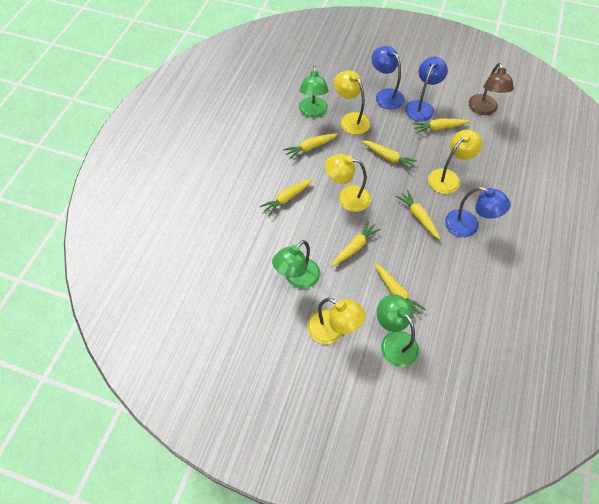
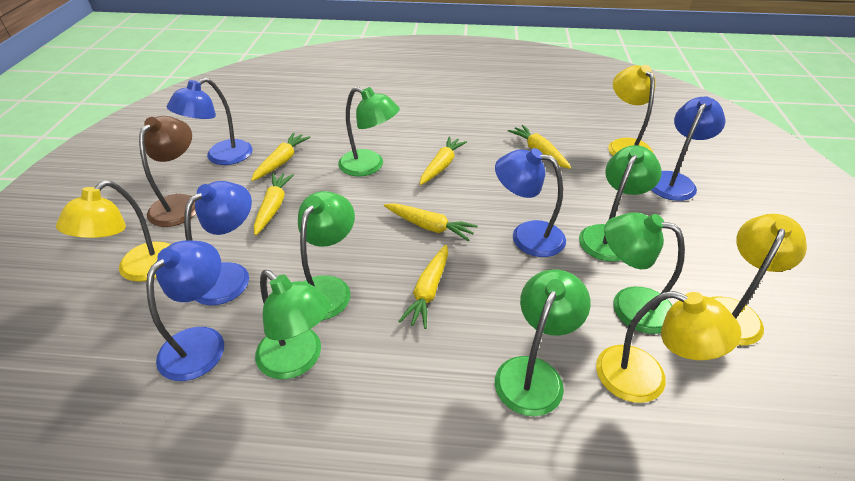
blue lamp: 3 -> 5
green lamp: 3 -> 6
yellow carrot: 7 -> 6

